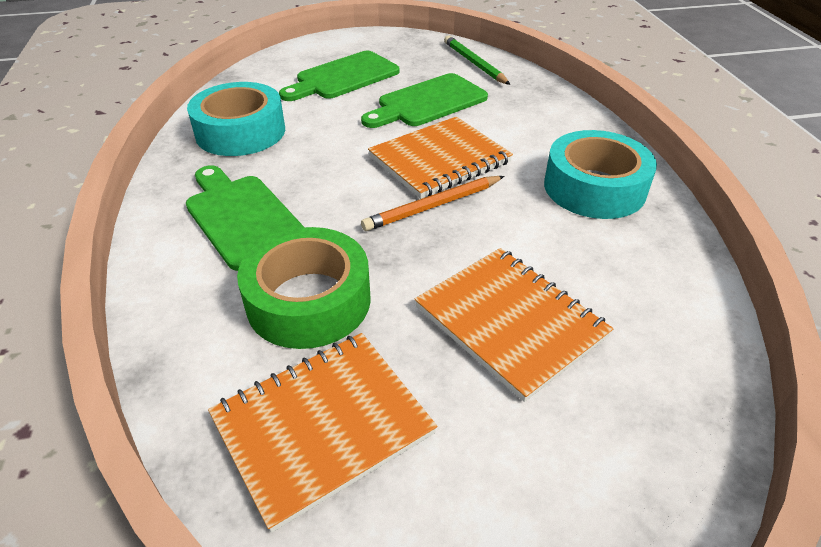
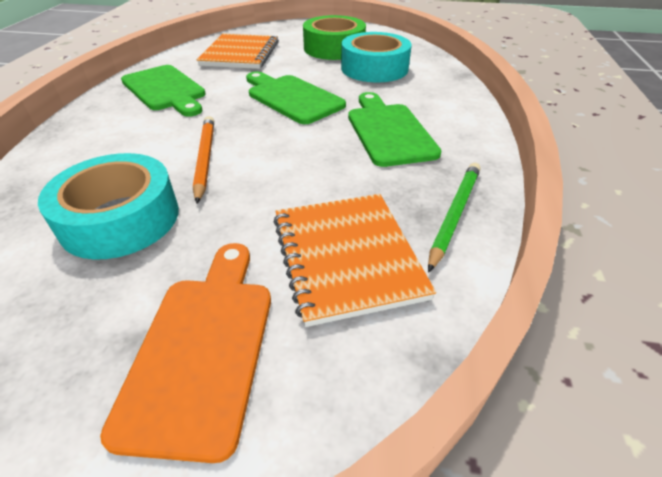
orange cutting board: 0 -> 1
orange notebook: 3 -> 2

